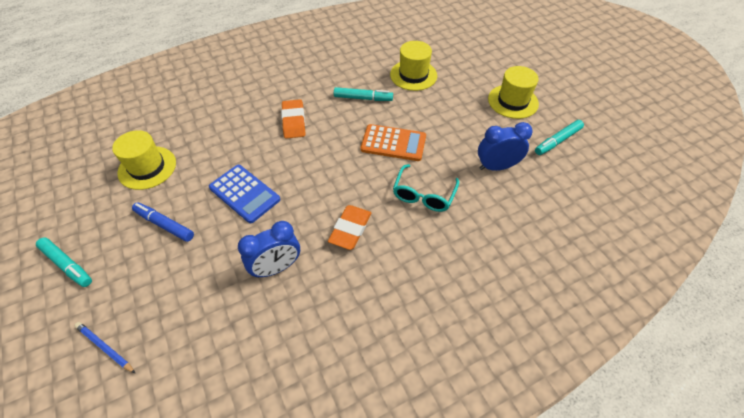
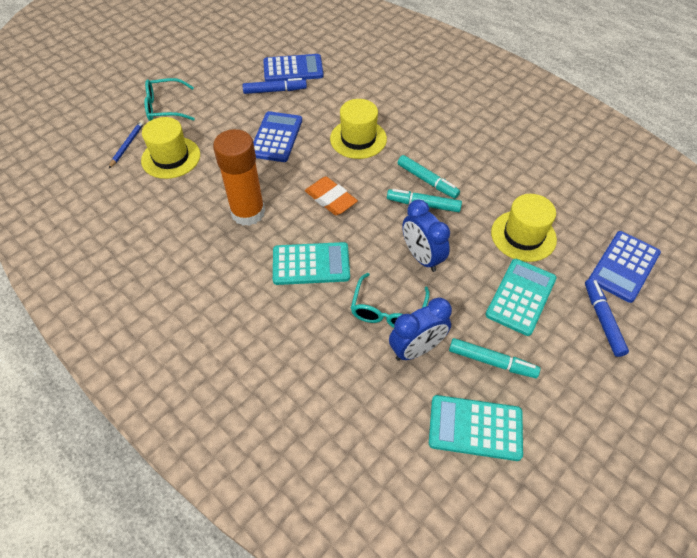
blue calculator: 1 -> 3
blue marker: 1 -> 2
orange calculator: 1 -> 0
orange eraser: 2 -> 1
orange glue stick: 0 -> 1
turquoise calculator: 0 -> 3
turquoise glasses: 1 -> 2

